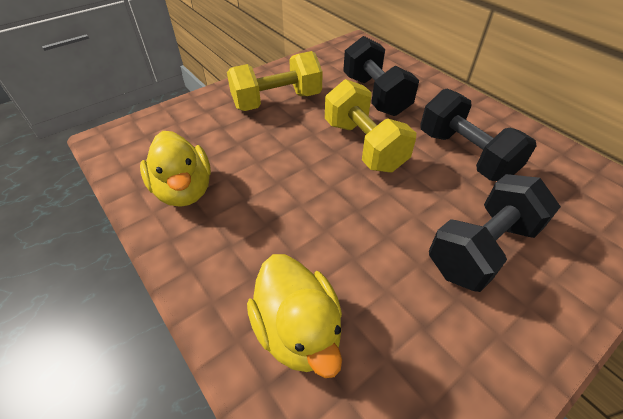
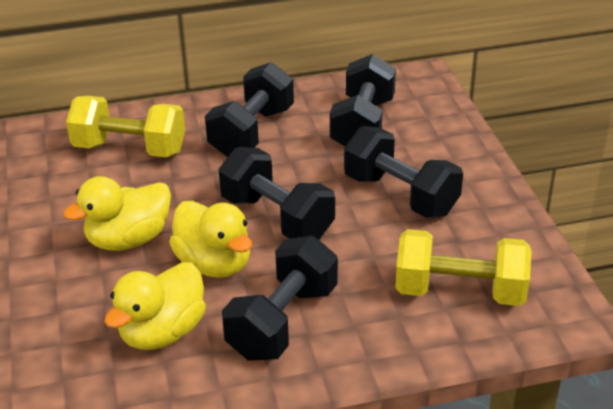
black dumbbell: 3 -> 5
yellow duck: 2 -> 3

